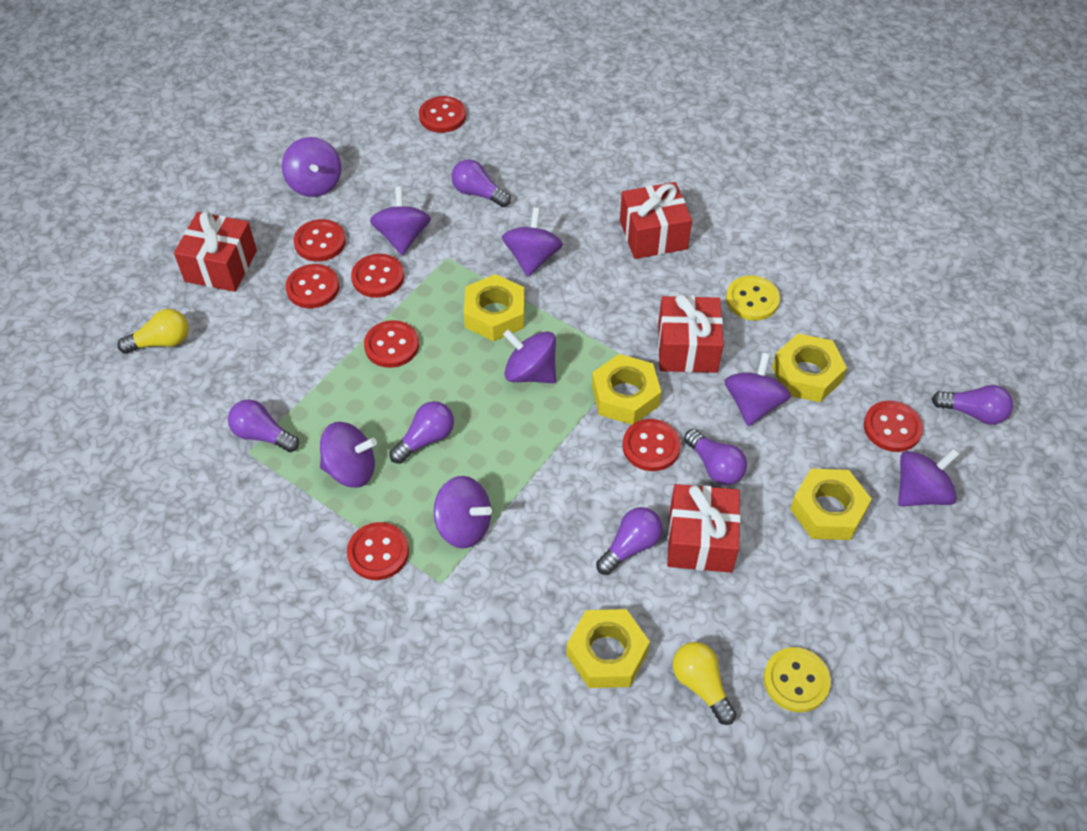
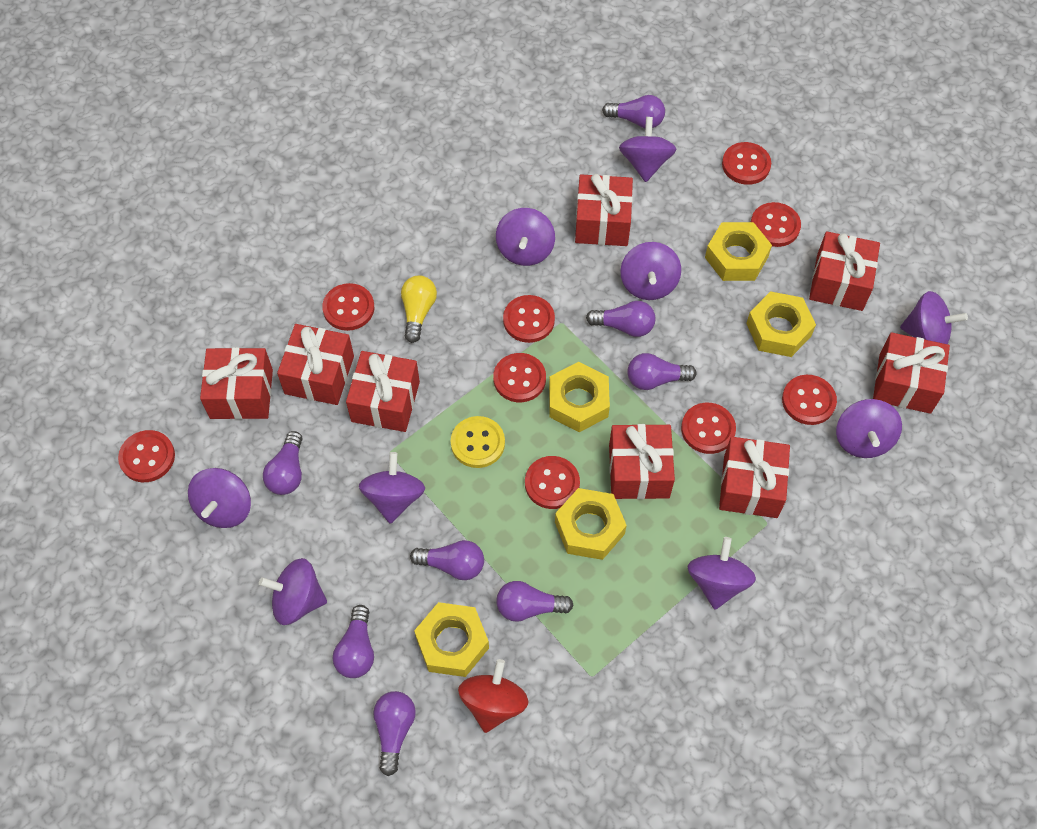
purple light bulb: 6 -> 8
purple spinning top: 8 -> 9
red button: 8 -> 9
red gift: 4 -> 8
red spinning top: 0 -> 1
yellow button: 2 -> 1
yellow light bulb: 2 -> 1

